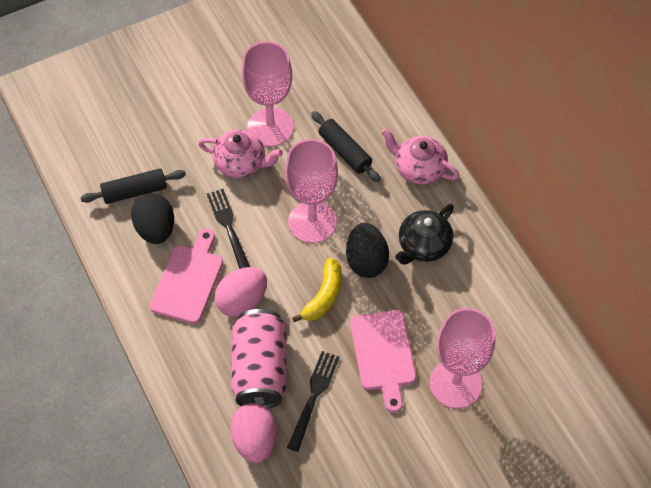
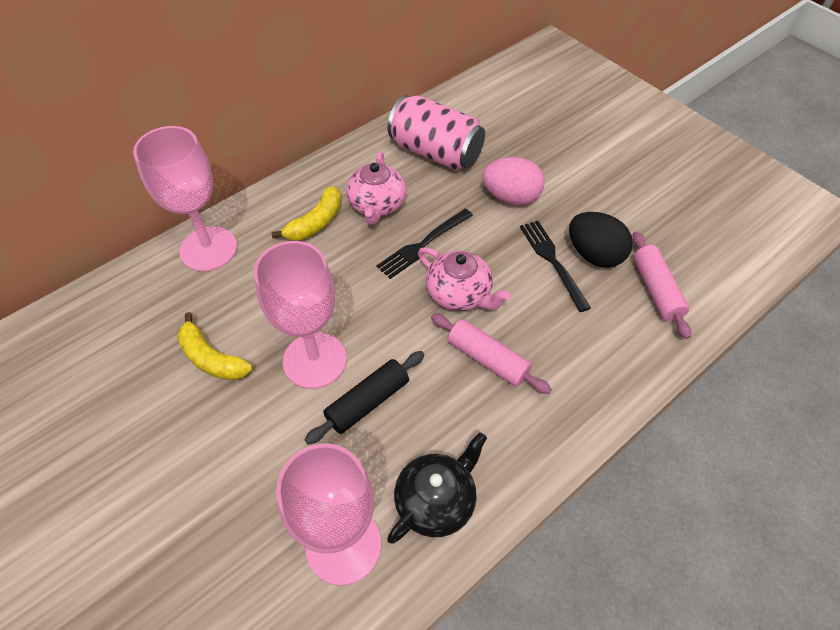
black egg: 2 -> 1
black rolling pin: 2 -> 1
pink cutting board: 2 -> 0
pink egg: 2 -> 1
pink rolling pin: 0 -> 2
yellow banana: 1 -> 2

